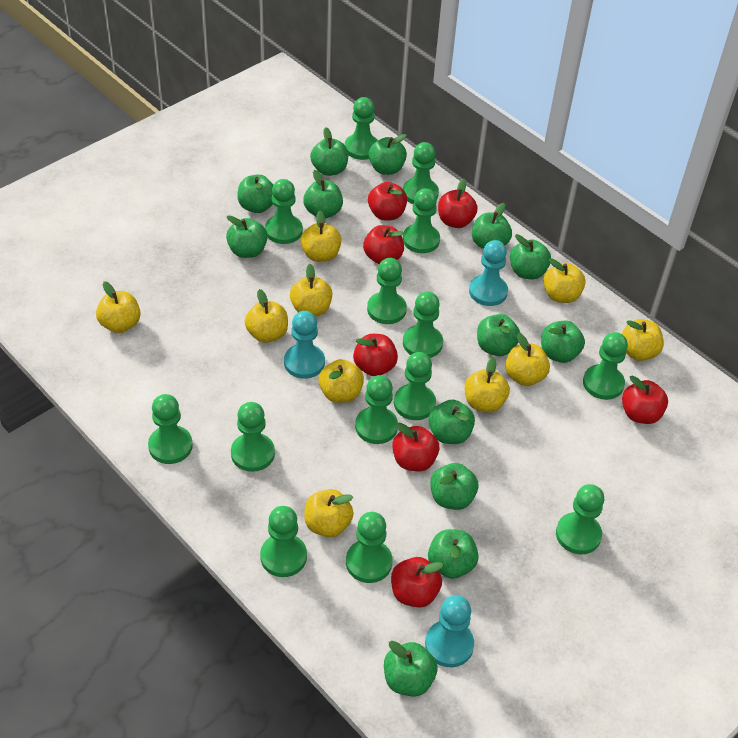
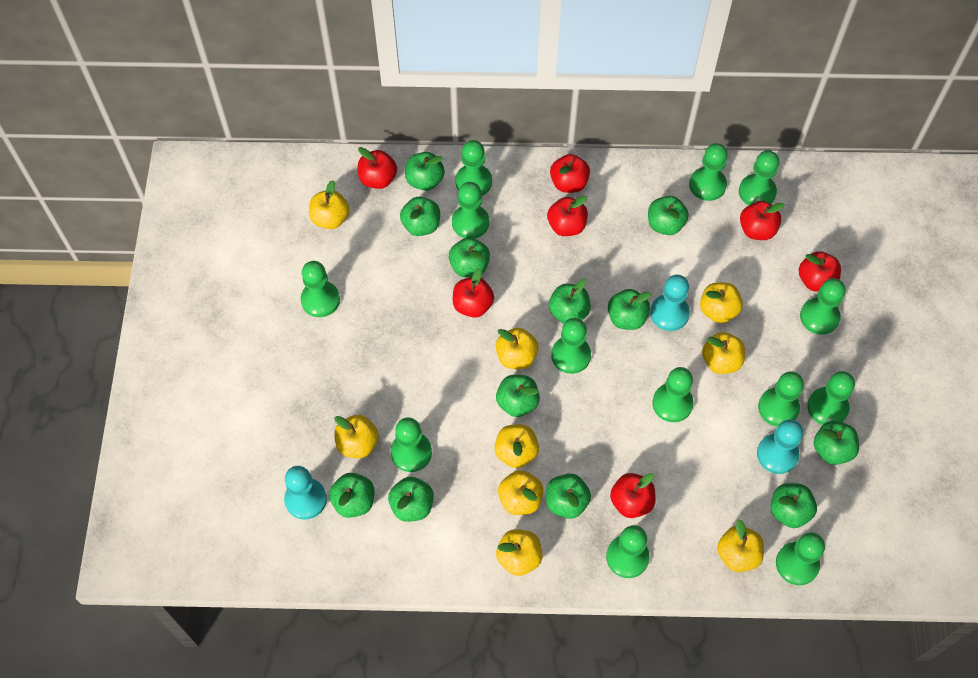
green apple: 13 -> 12
green pawn: 14 -> 13
yellow apple: 10 -> 9

